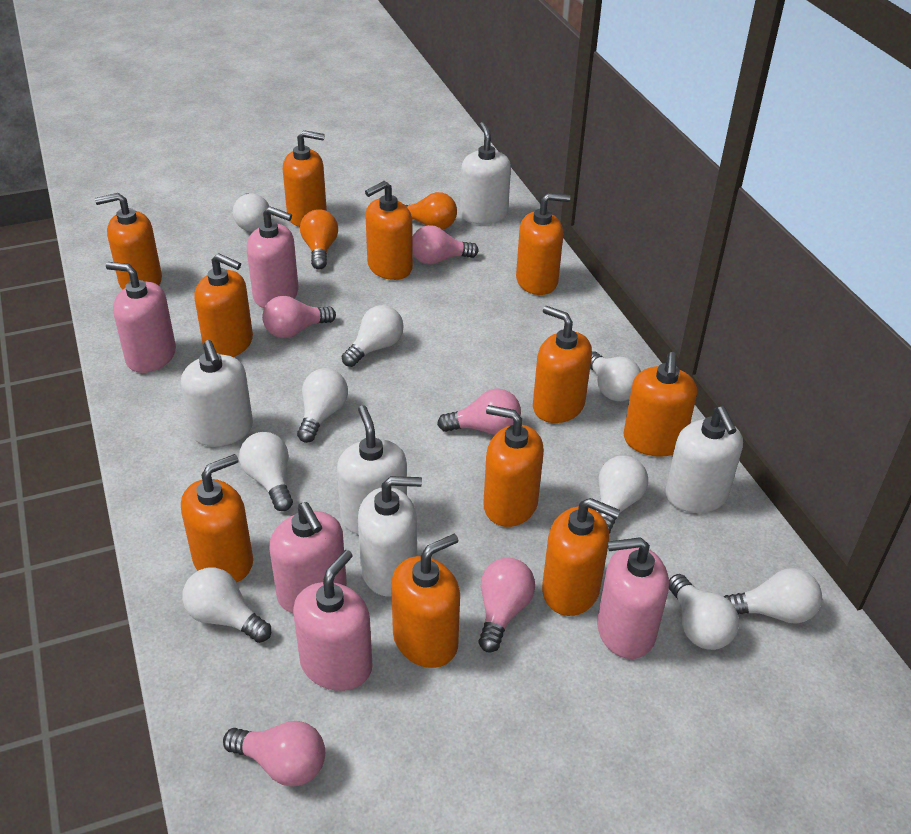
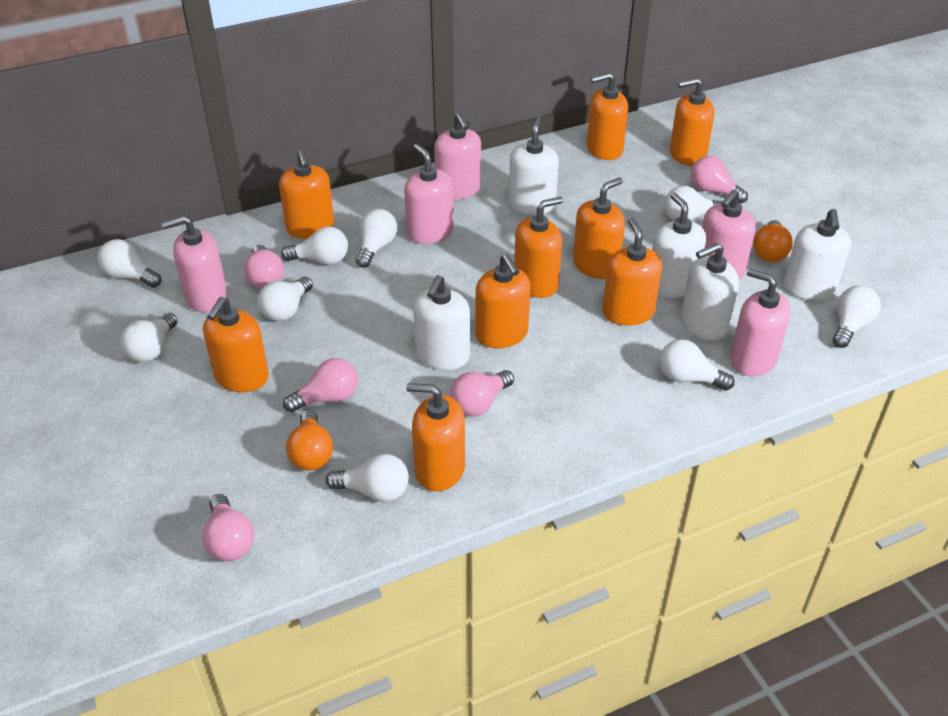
orange soap dispenser: 11 -> 9

